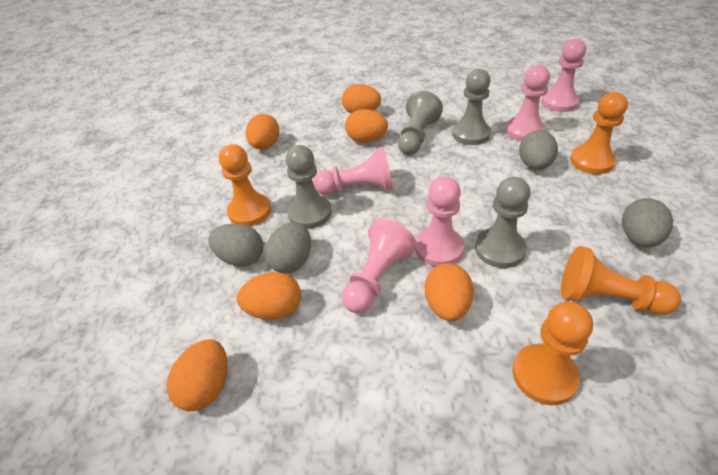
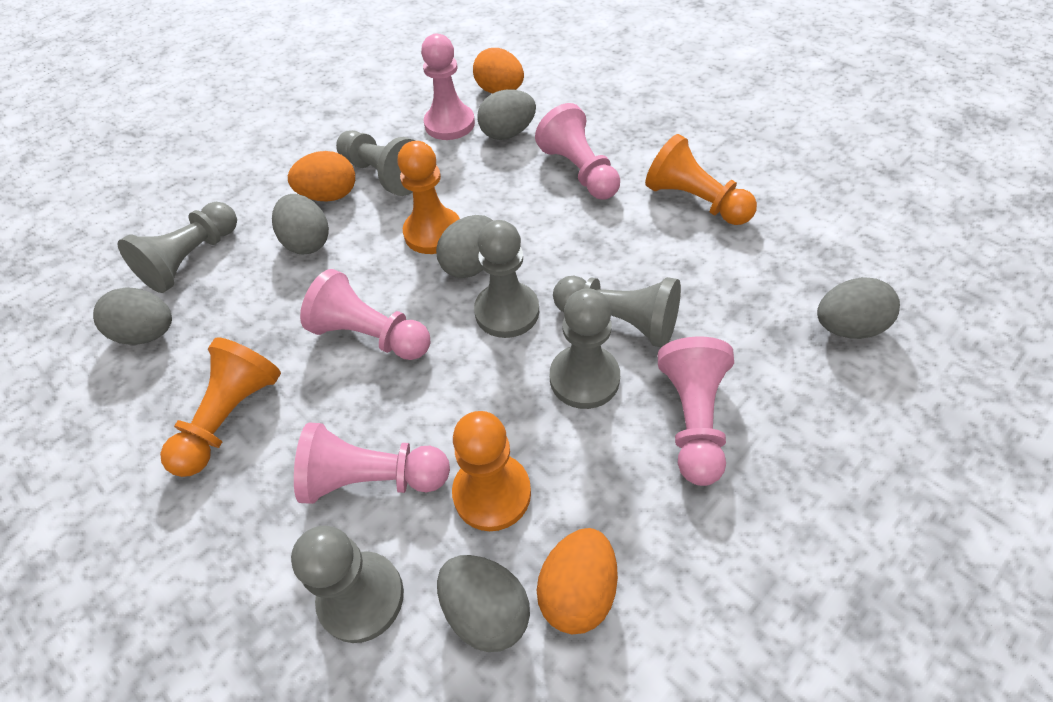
grey egg: 4 -> 6
grey pawn: 4 -> 6
orange egg: 6 -> 3

